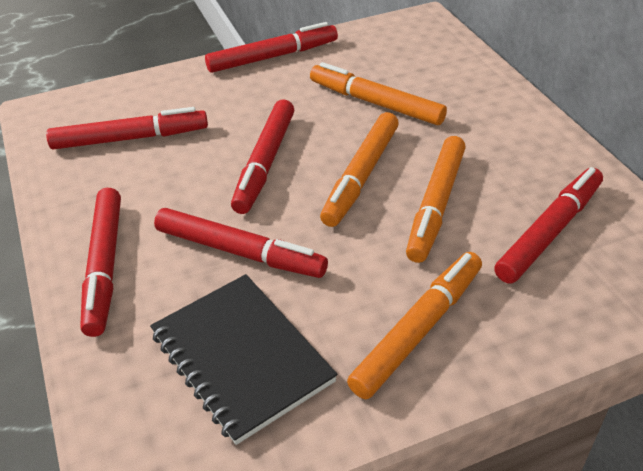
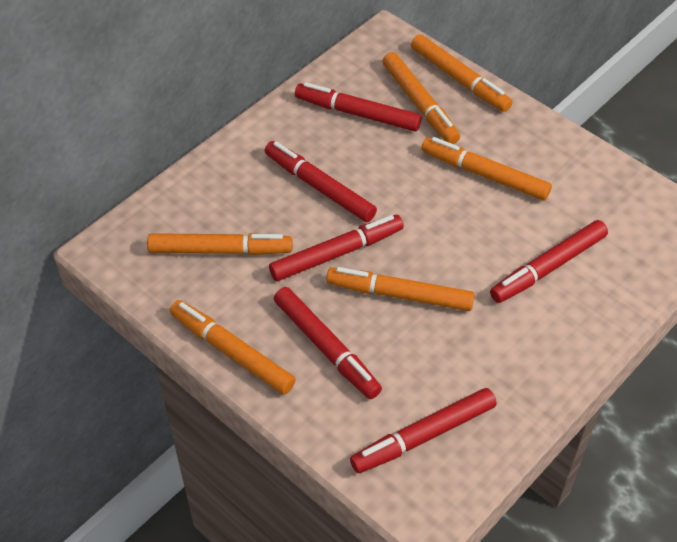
black notebook: 1 -> 0
orange marker: 4 -> 6

